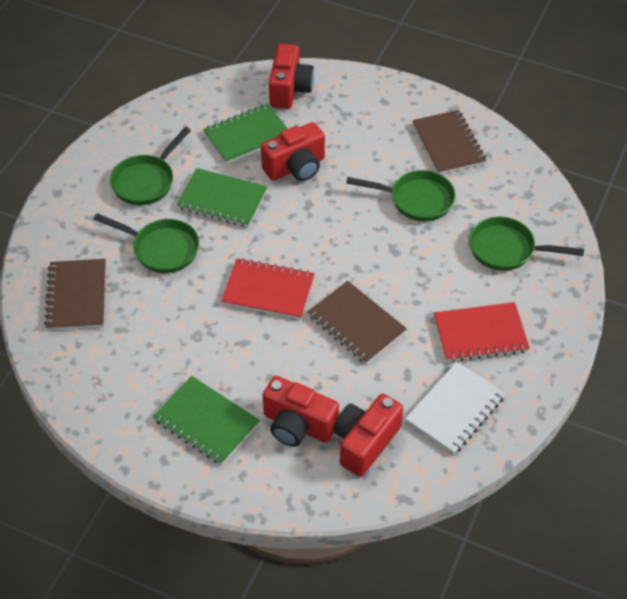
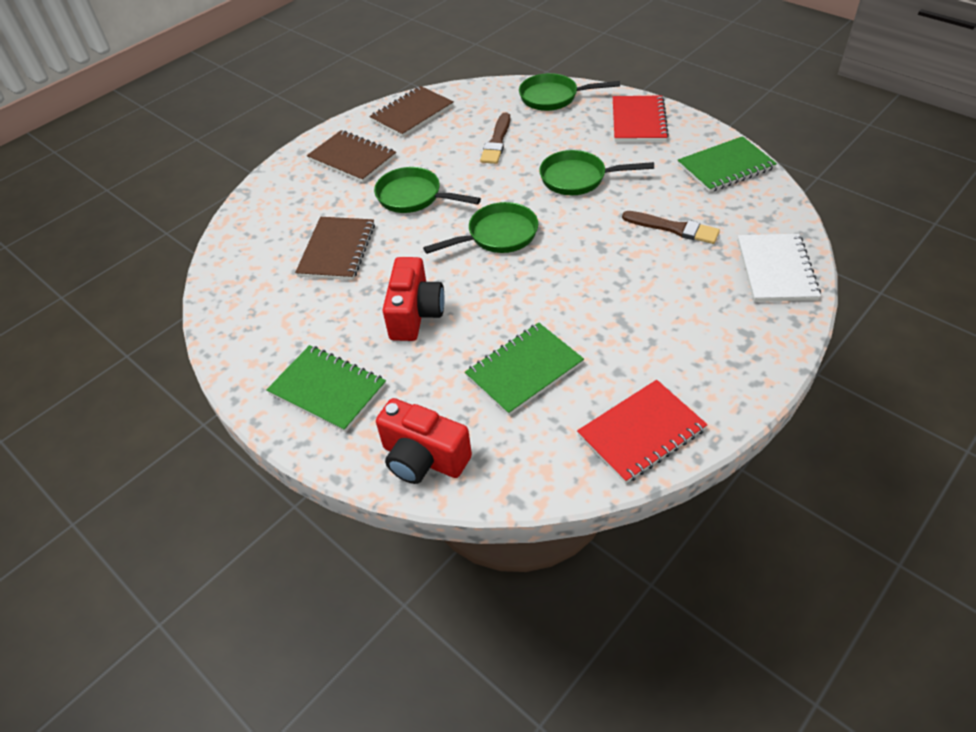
brown brush: 0 -> 2
red camera: 4 -> 2

